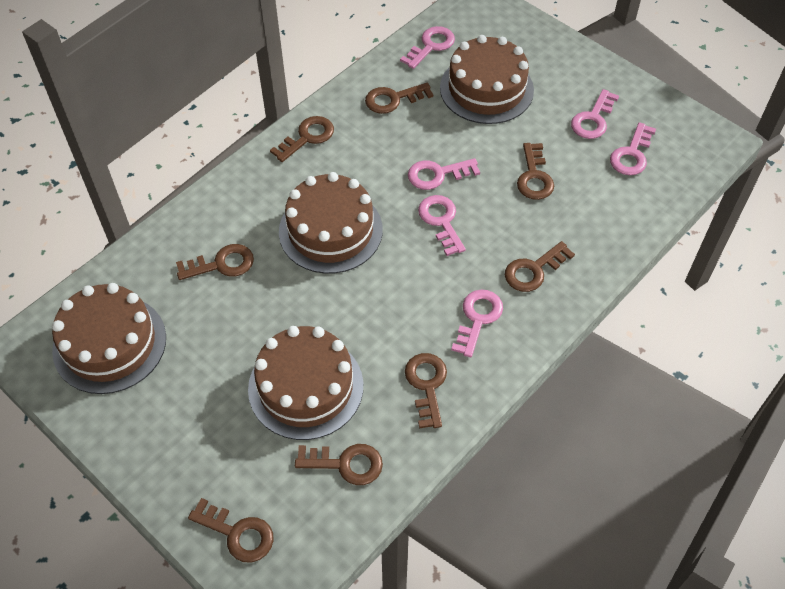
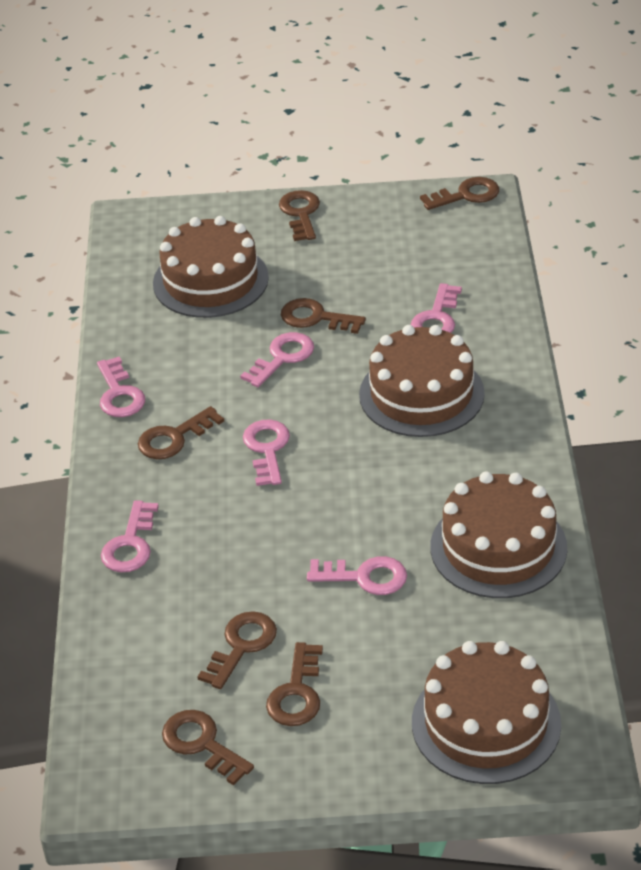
brown key: 8 -> 7

